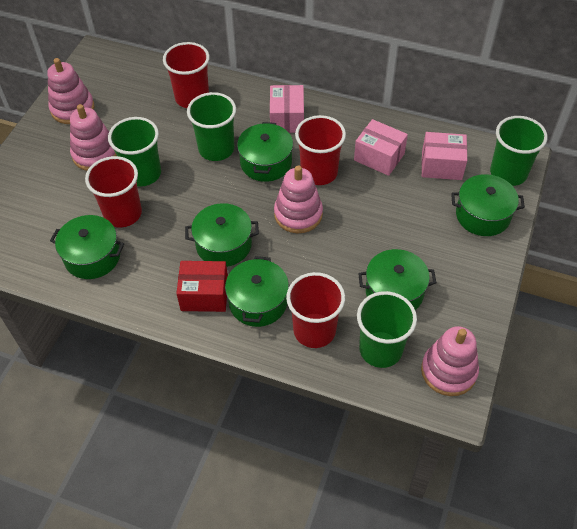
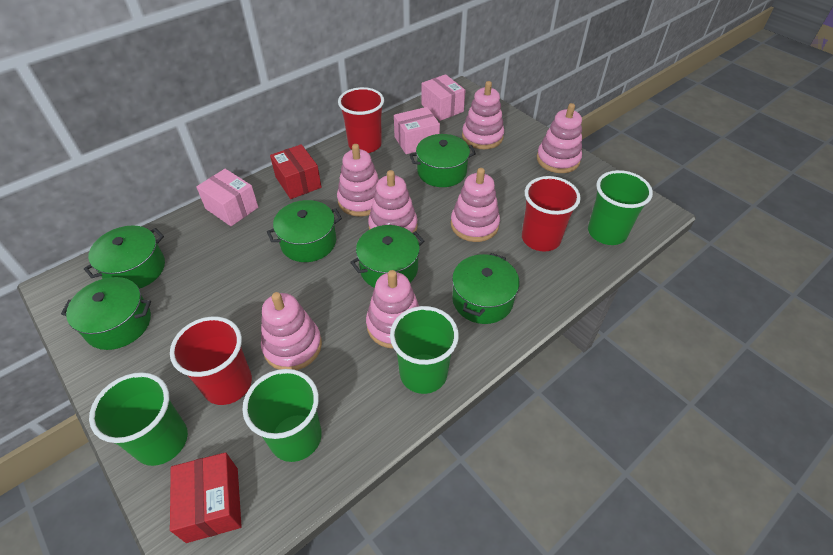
pink stacking toy: 4 -> 7
red box: 1 -> 2
red cup: 4 -> 3

